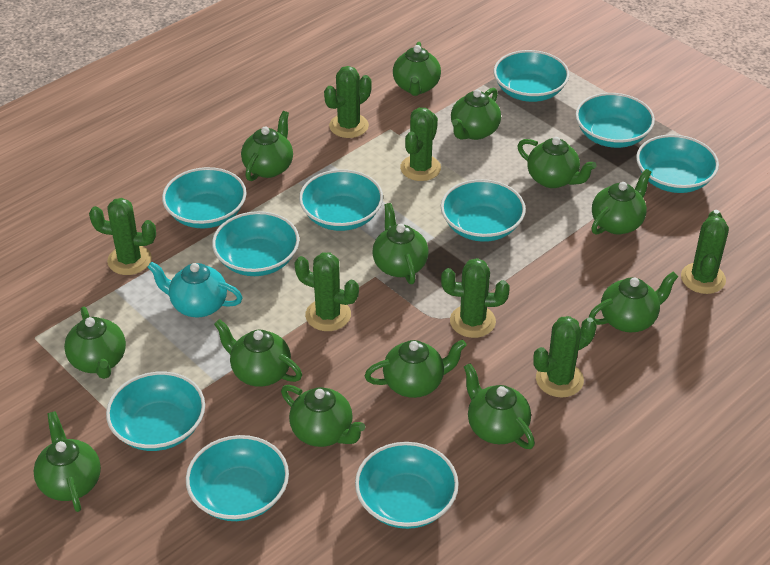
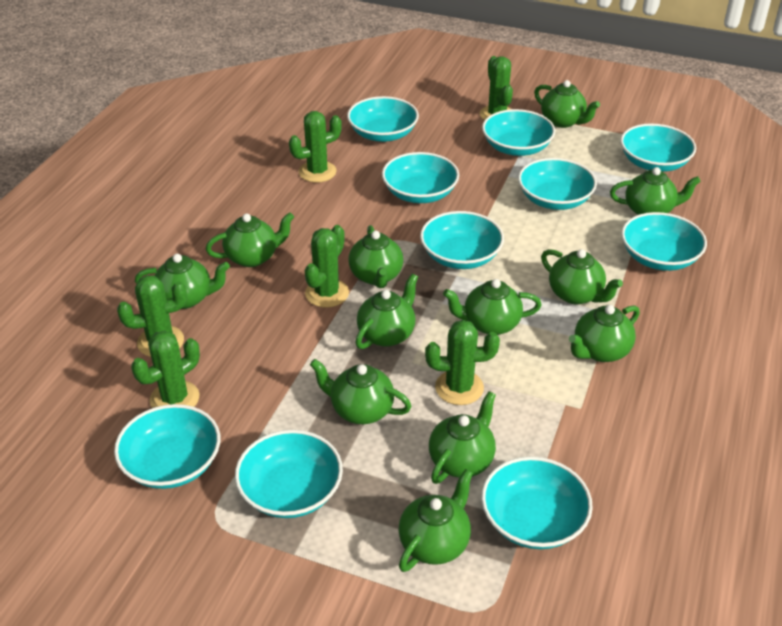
green cactus: 7 -> 6
green teapot: 13 -> 12
turquoise teapot: 1 -> 0

